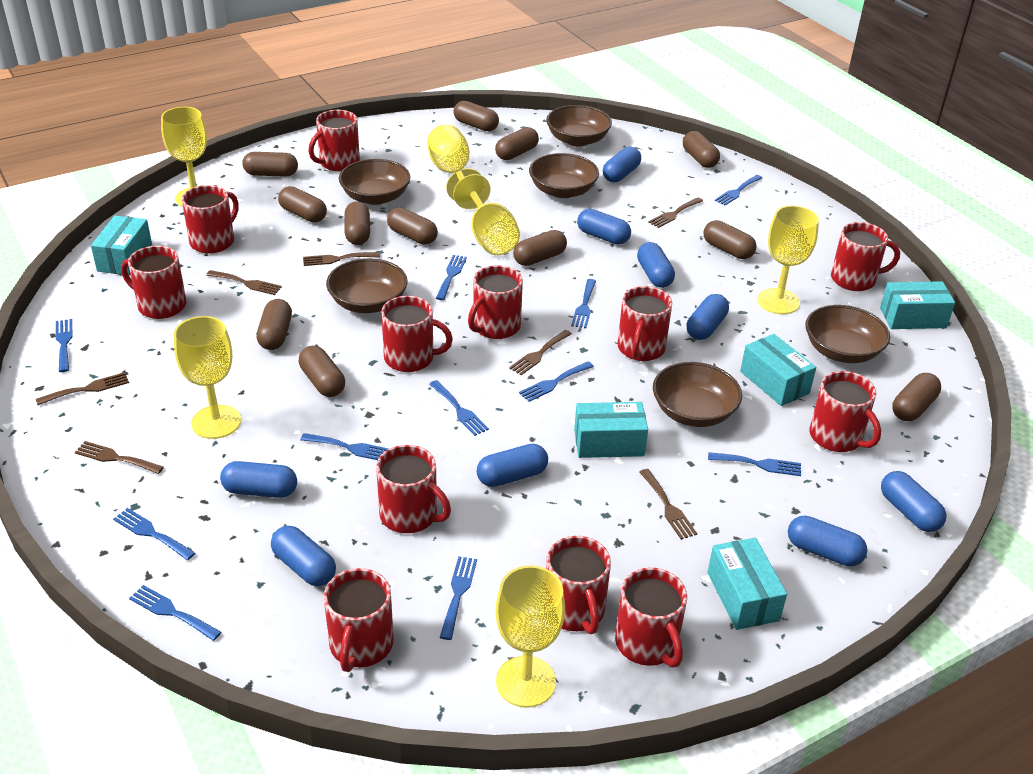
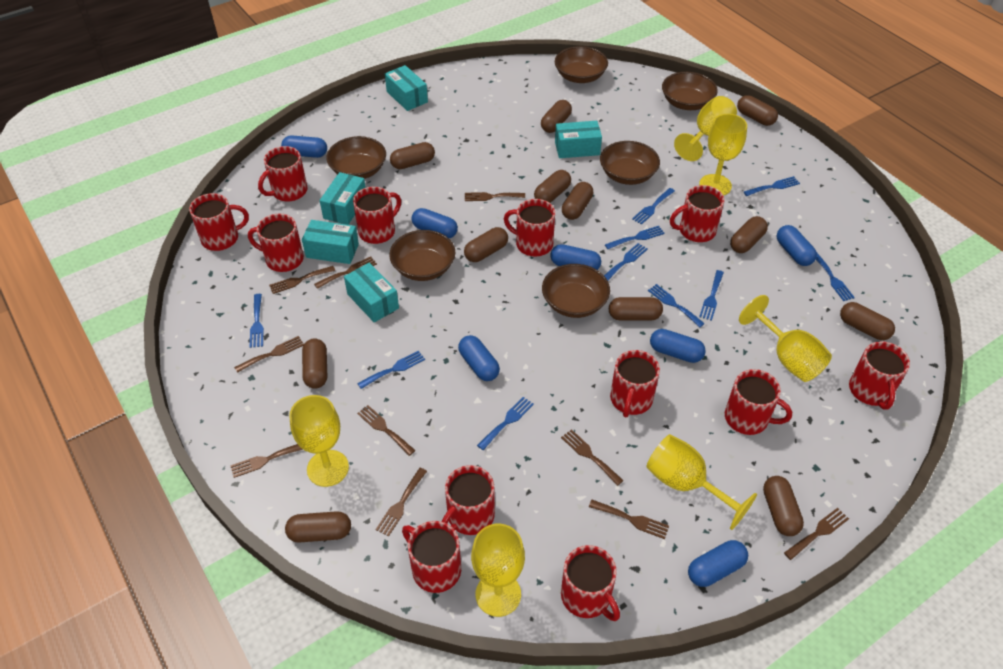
blue capsule: 9 -> 7
blue fork: 11 -> 10
brown fork: 7 -> 10

